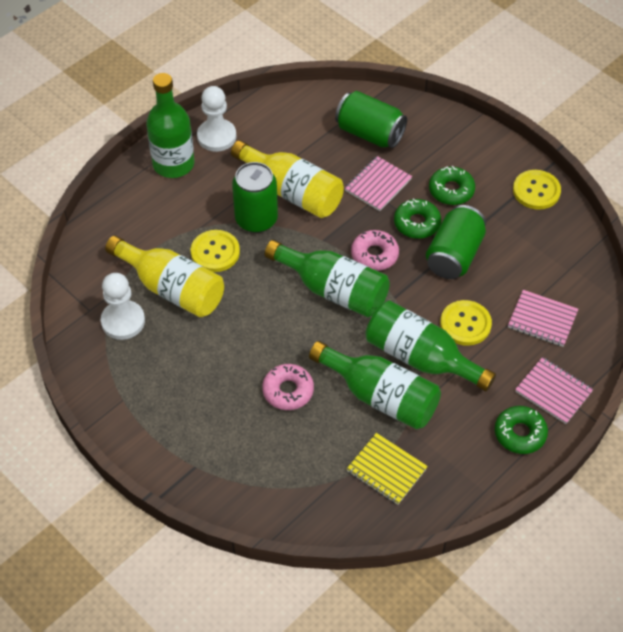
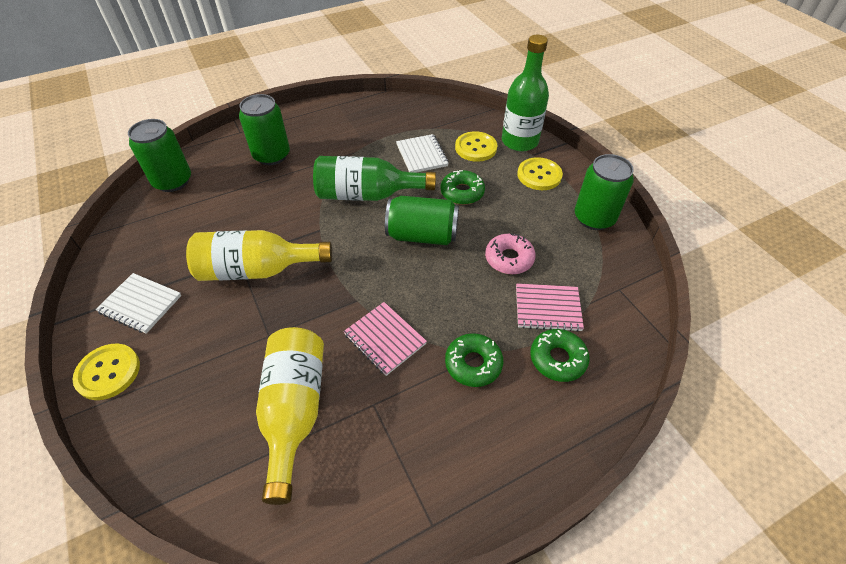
green bottle: 4 -> 2
green can: 3 -> 4
pink donut: 2 -> 1
pink notebook: 3 -> 2
white notebook: 0 -> 2
white pawn: 2 -> 0
yellow notebook: 1 -> 0

